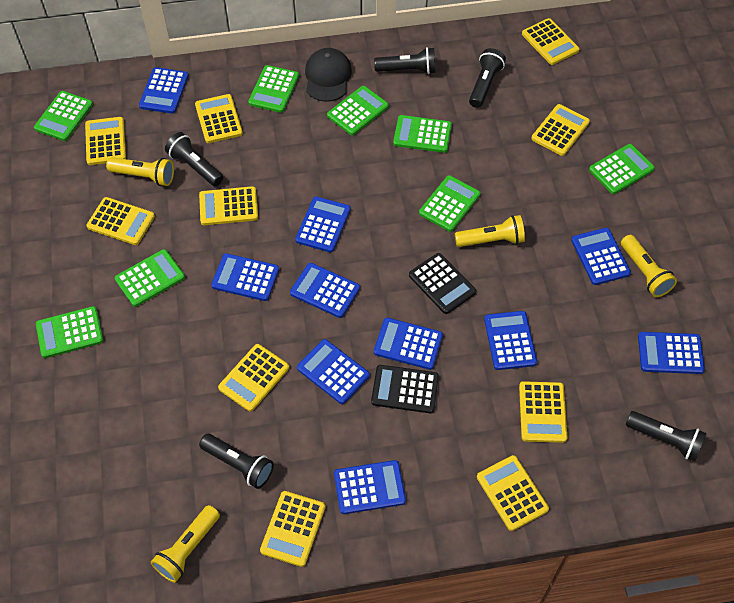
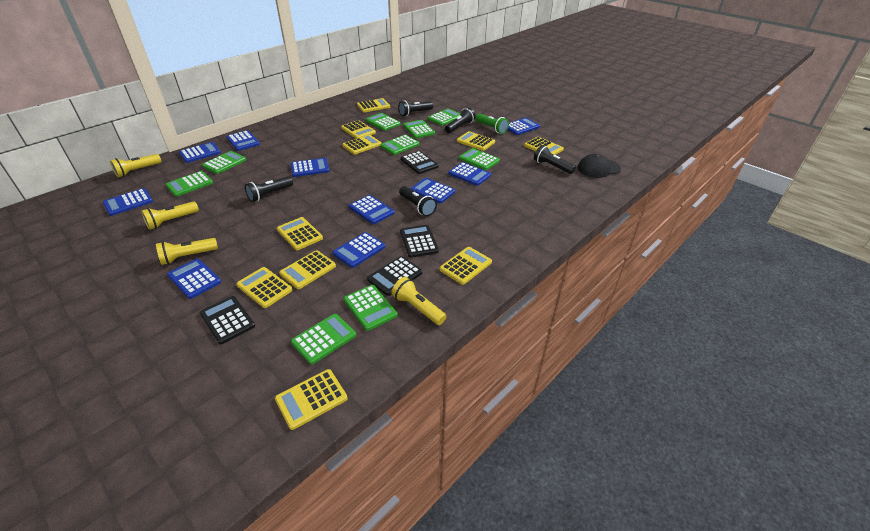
black calculator: 2 -> 4
green calculator: 8 -> 9
green flashlight: 0 -> 1

